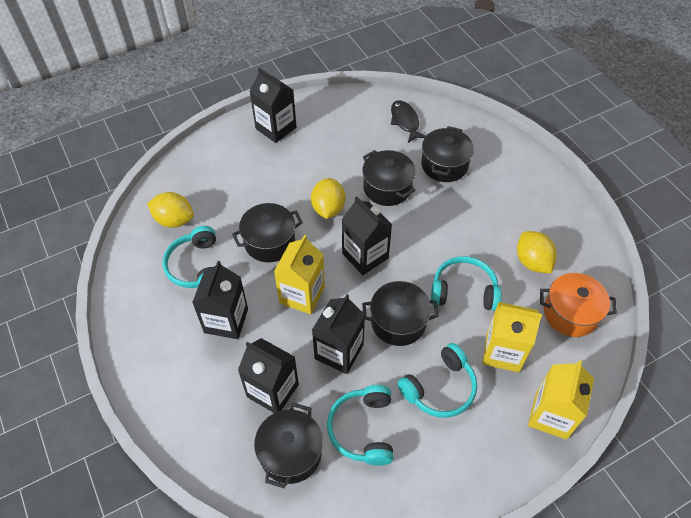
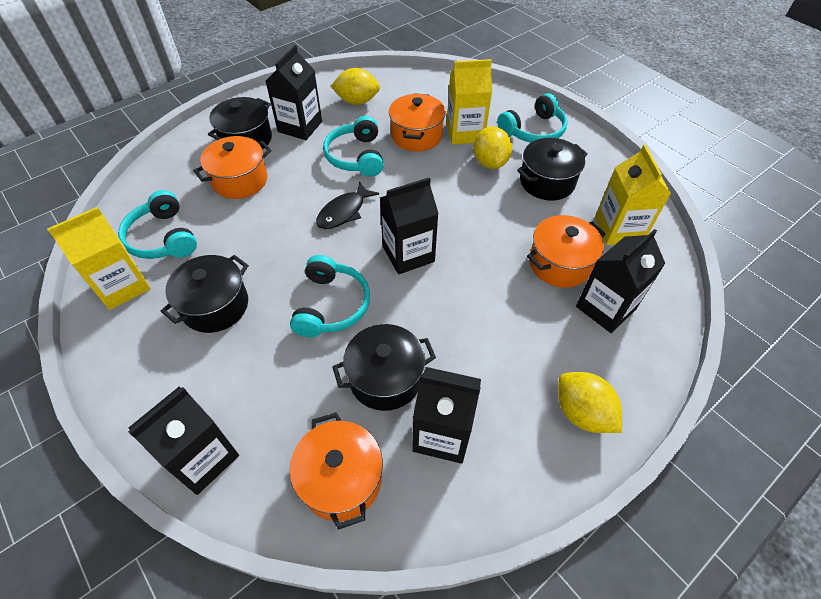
black pot: 5 -> 4
orange pot: 1 -> 4

